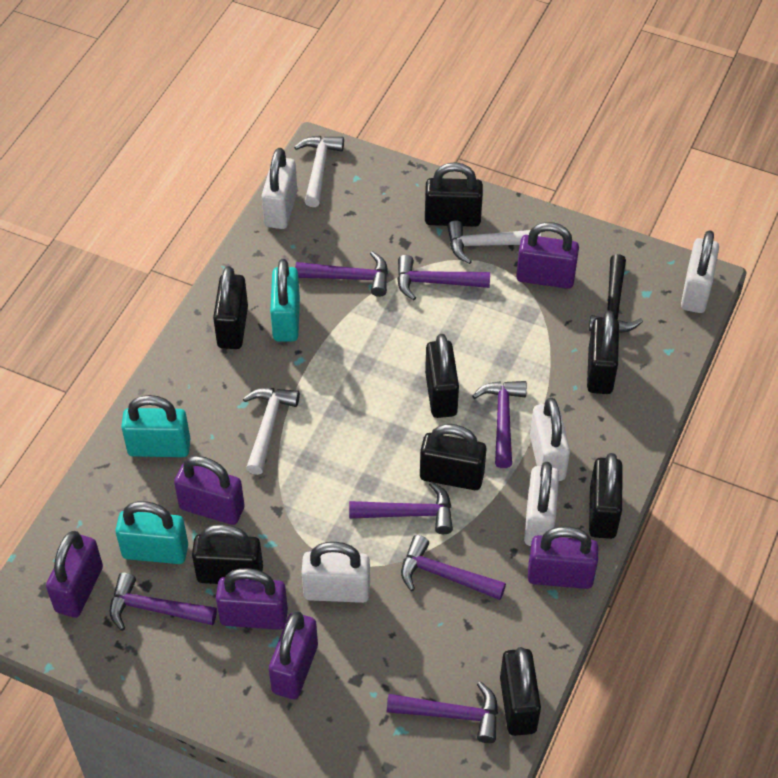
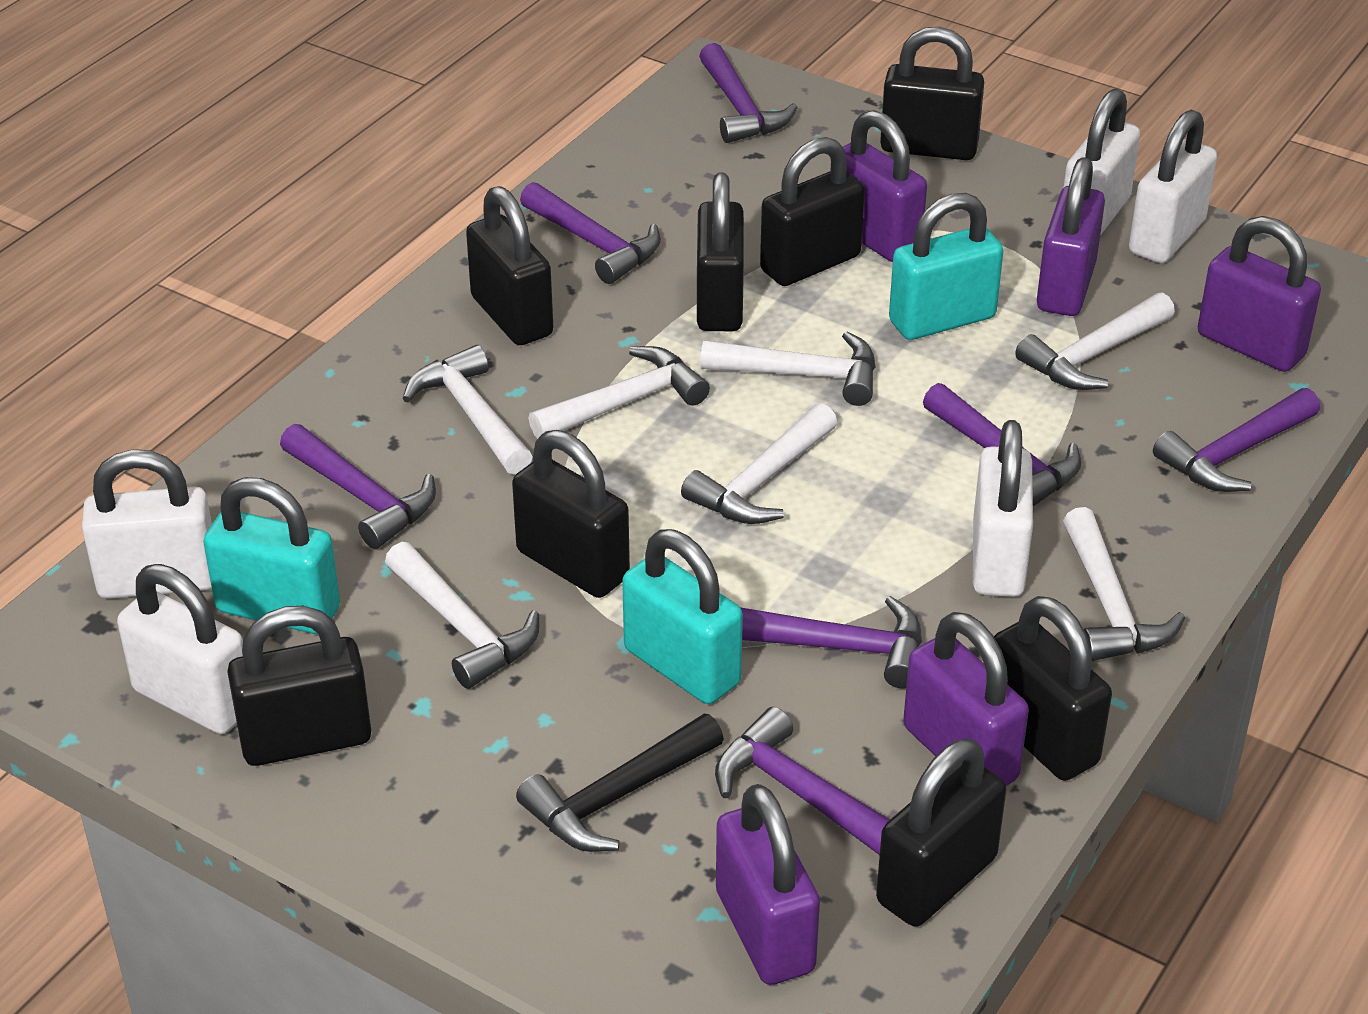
purple padlock: 6 -> 5
white hammer: 3 -> 7

